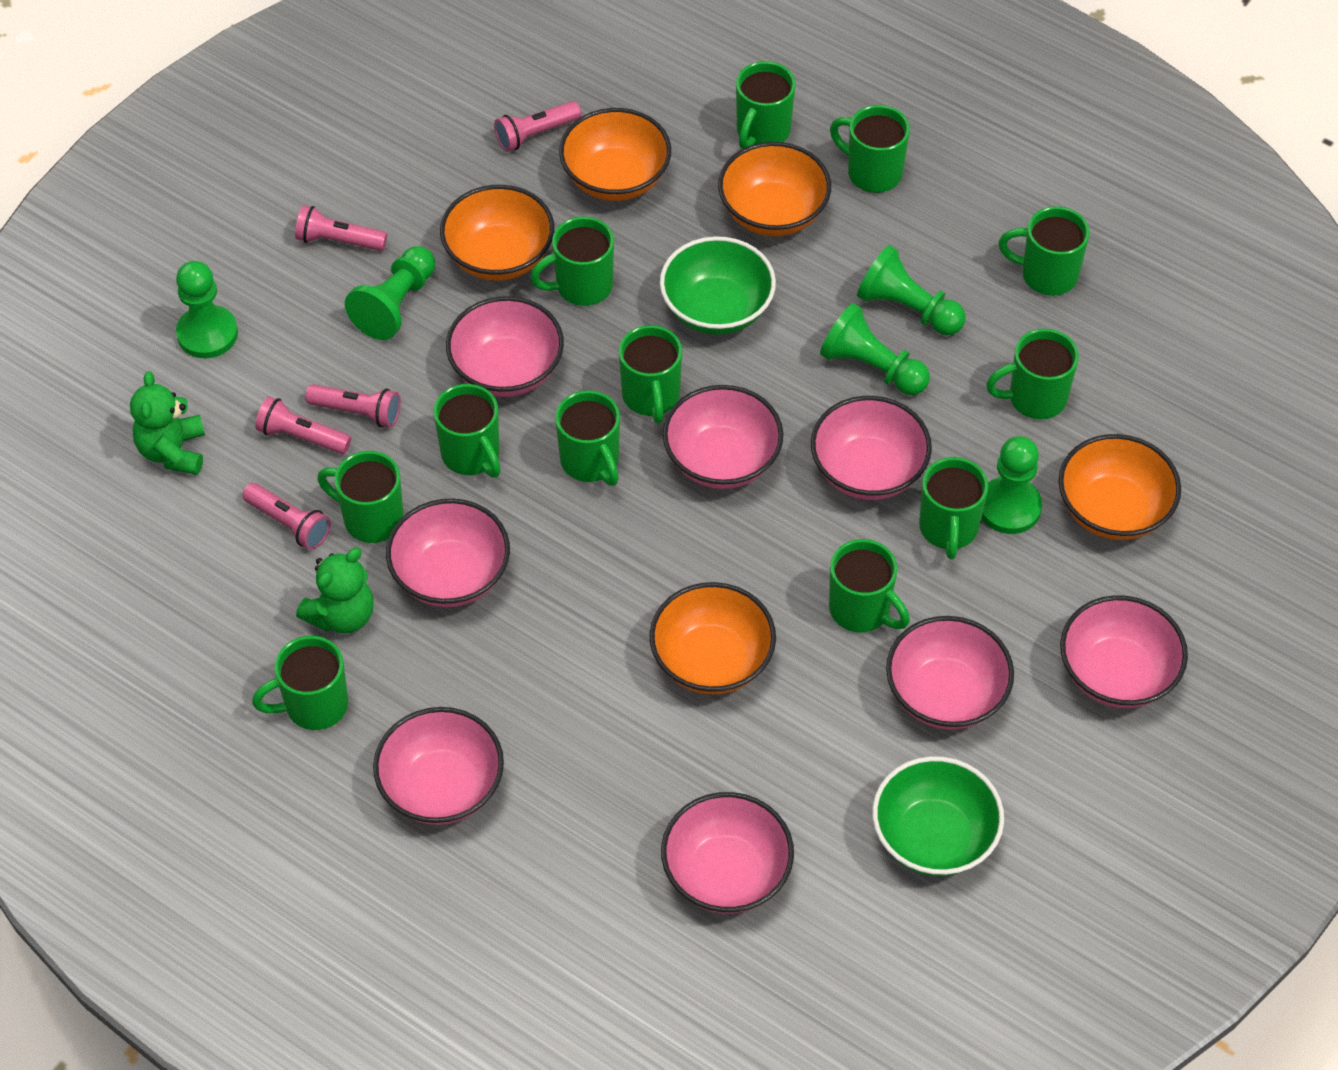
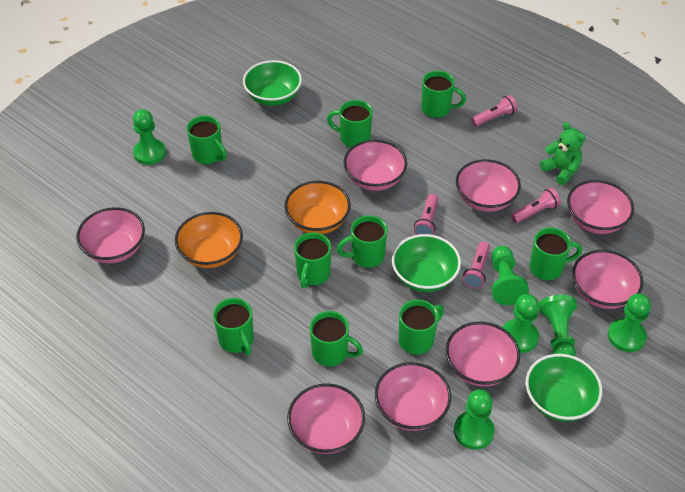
green bowl: 2 -> 3
green mug: 12 -> 9
green pawn: 5 -> 6
green teddy bear: 2 -> 1
orange bowl: 5 -> 2
pink flashlight: 5 -> 4

